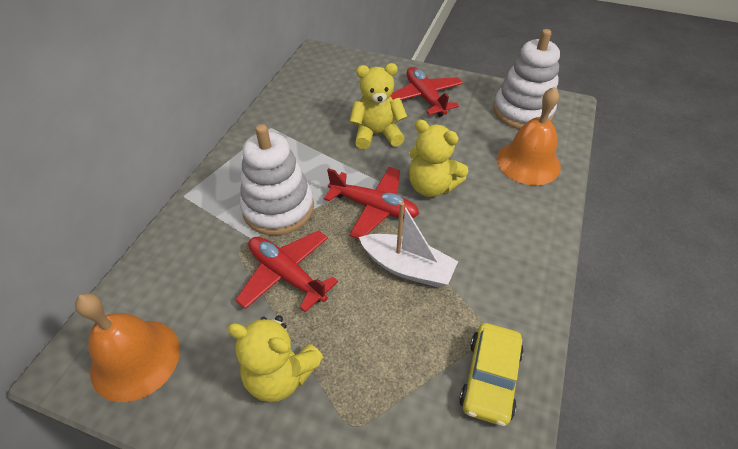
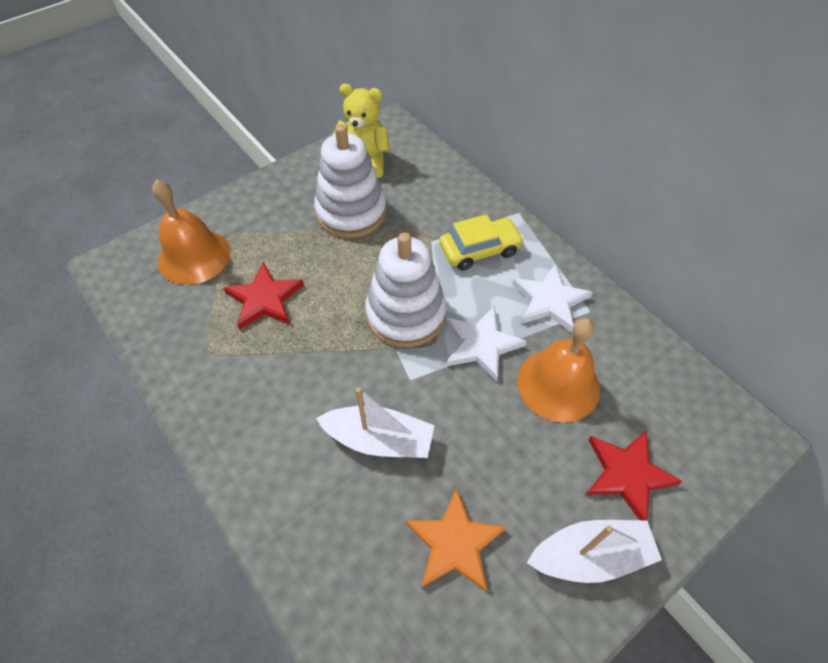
orange star: 0 -> 1
red plane: 3 -> 0
red star: 0 -> 2
white boat: 1 -> 2
white star: 0 -> 2
yellow teddy bear: 3 -> 1

